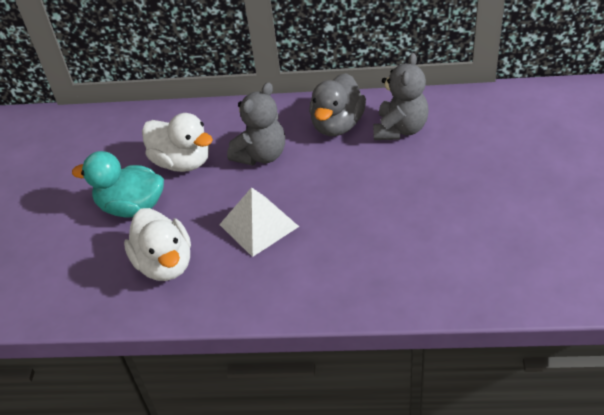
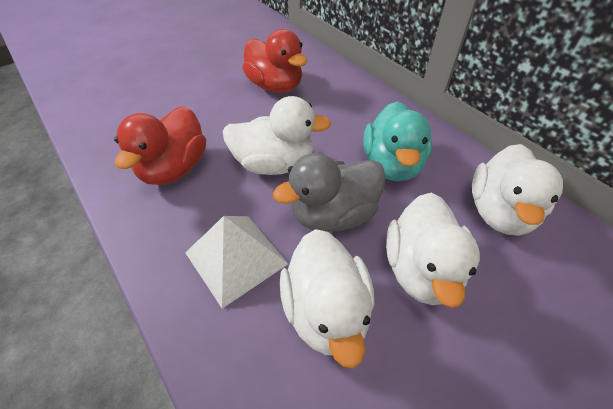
grey teddy bear: 2 -> 0
red duck: 0 -> 2
white duck: 2 -> 4

